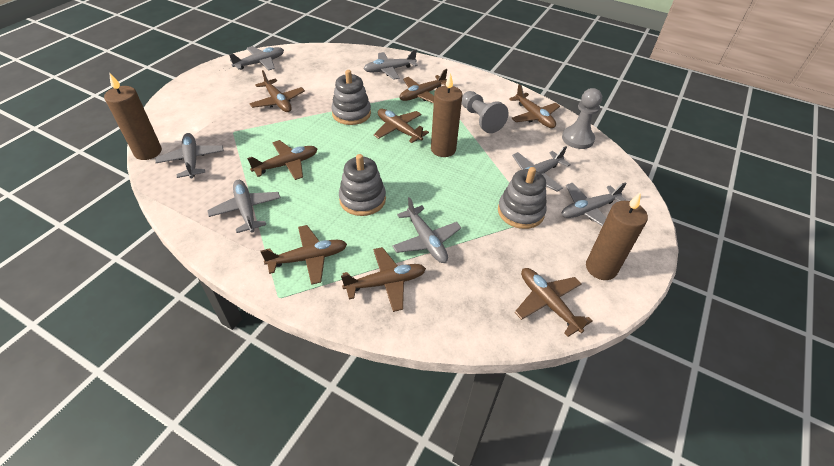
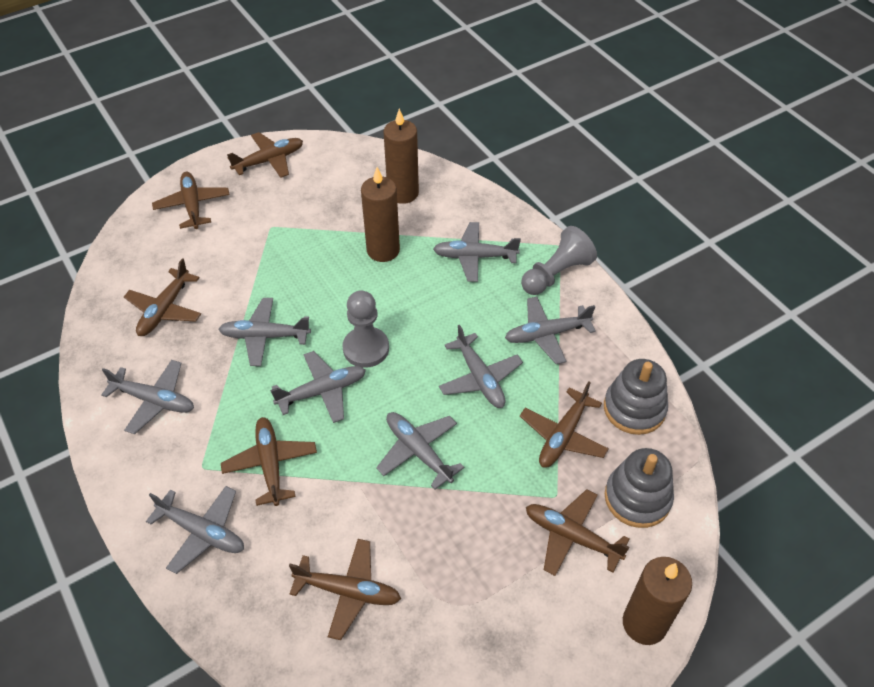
brown plane: 8 -> 7
grey plane: 7 -> 8
grey stacking toy: 3 -> 2

